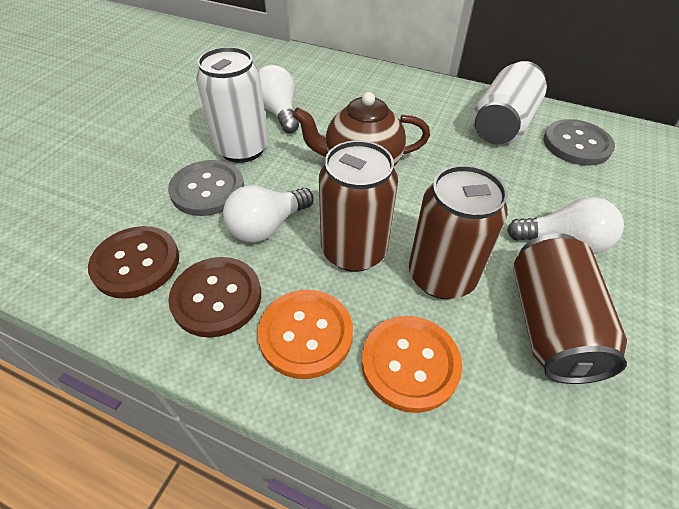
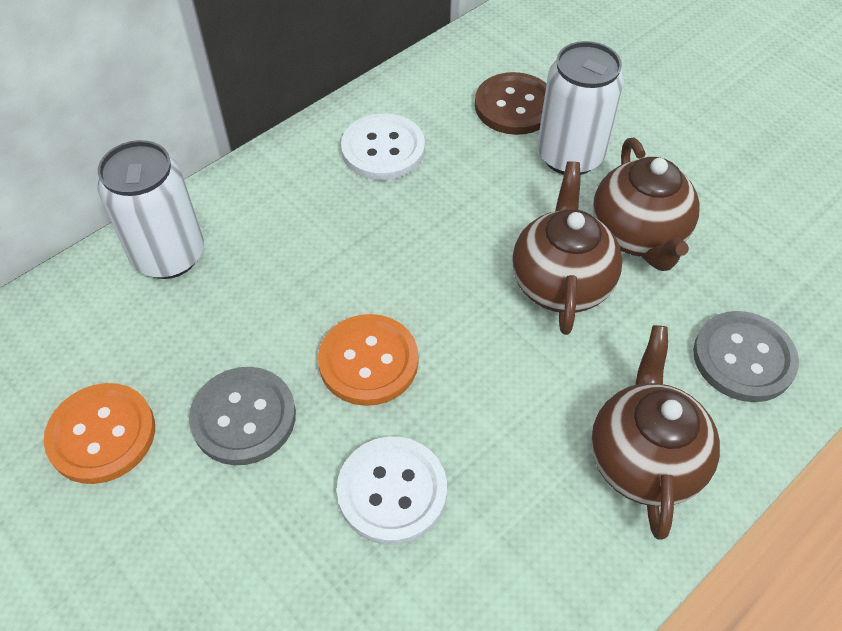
brown button: 2 -> 1
brown can: 3 -> 0
brown teapot: 1 -> 3
white button: 0 -> 2
white light bulb: 3 -> 0

